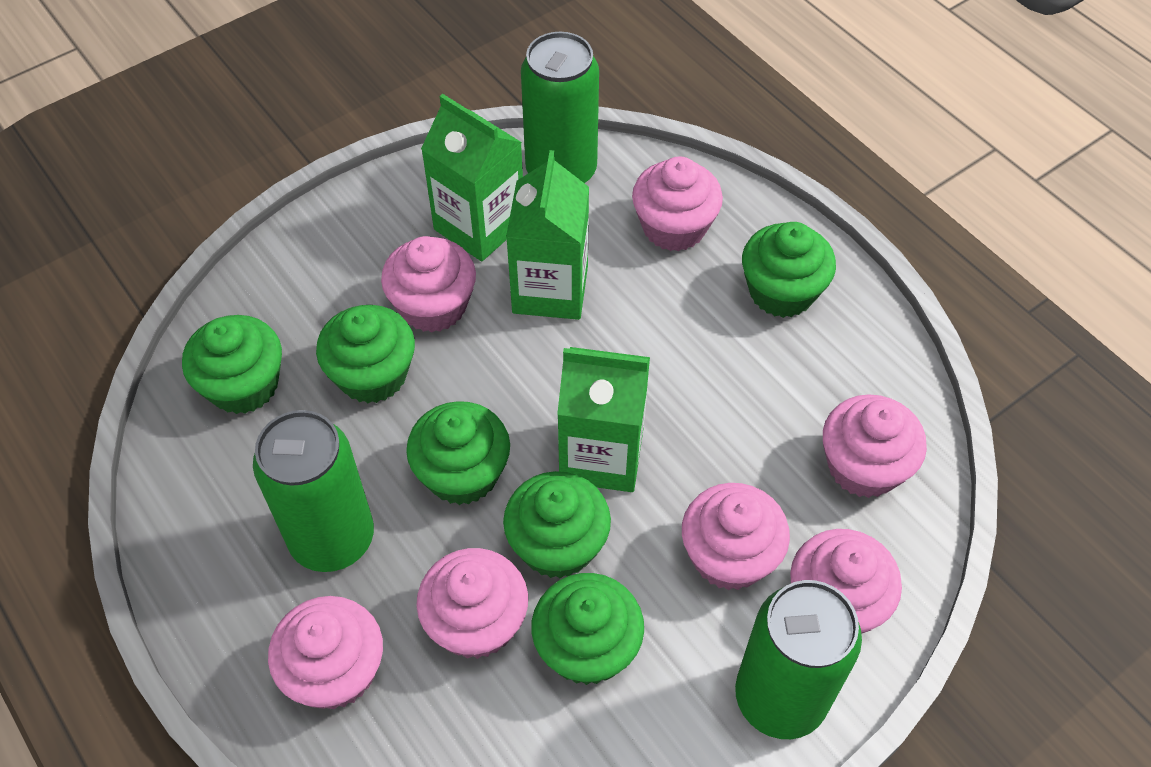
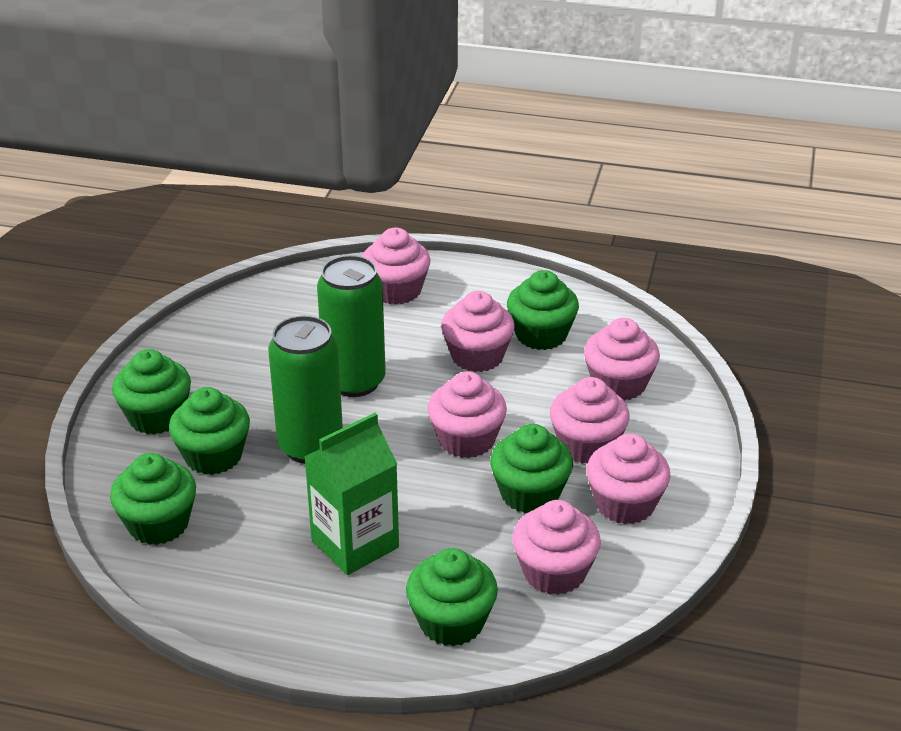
green can: 3 -> 2
green carton: 3 -> 1

